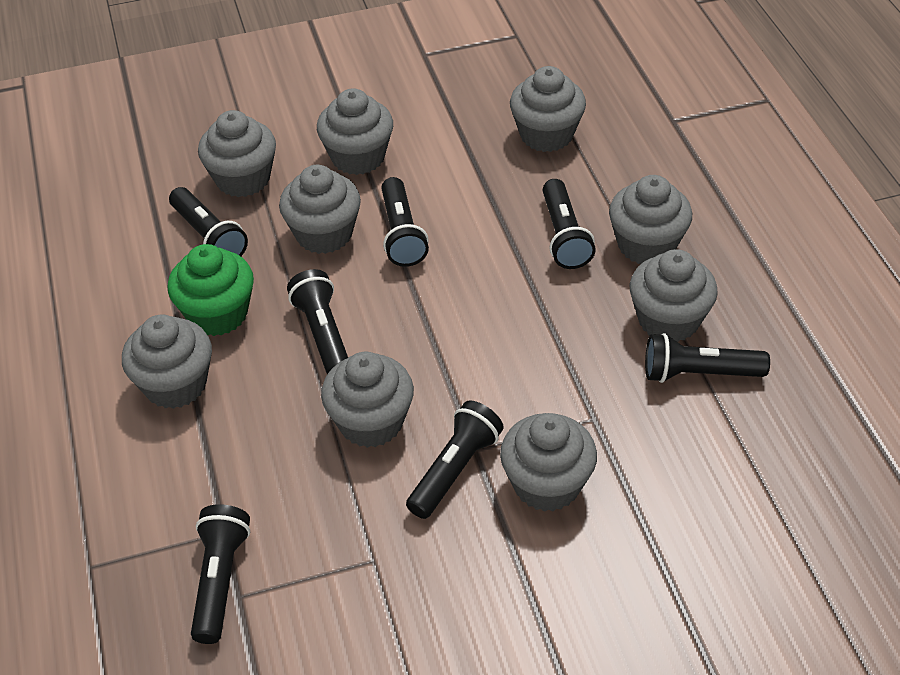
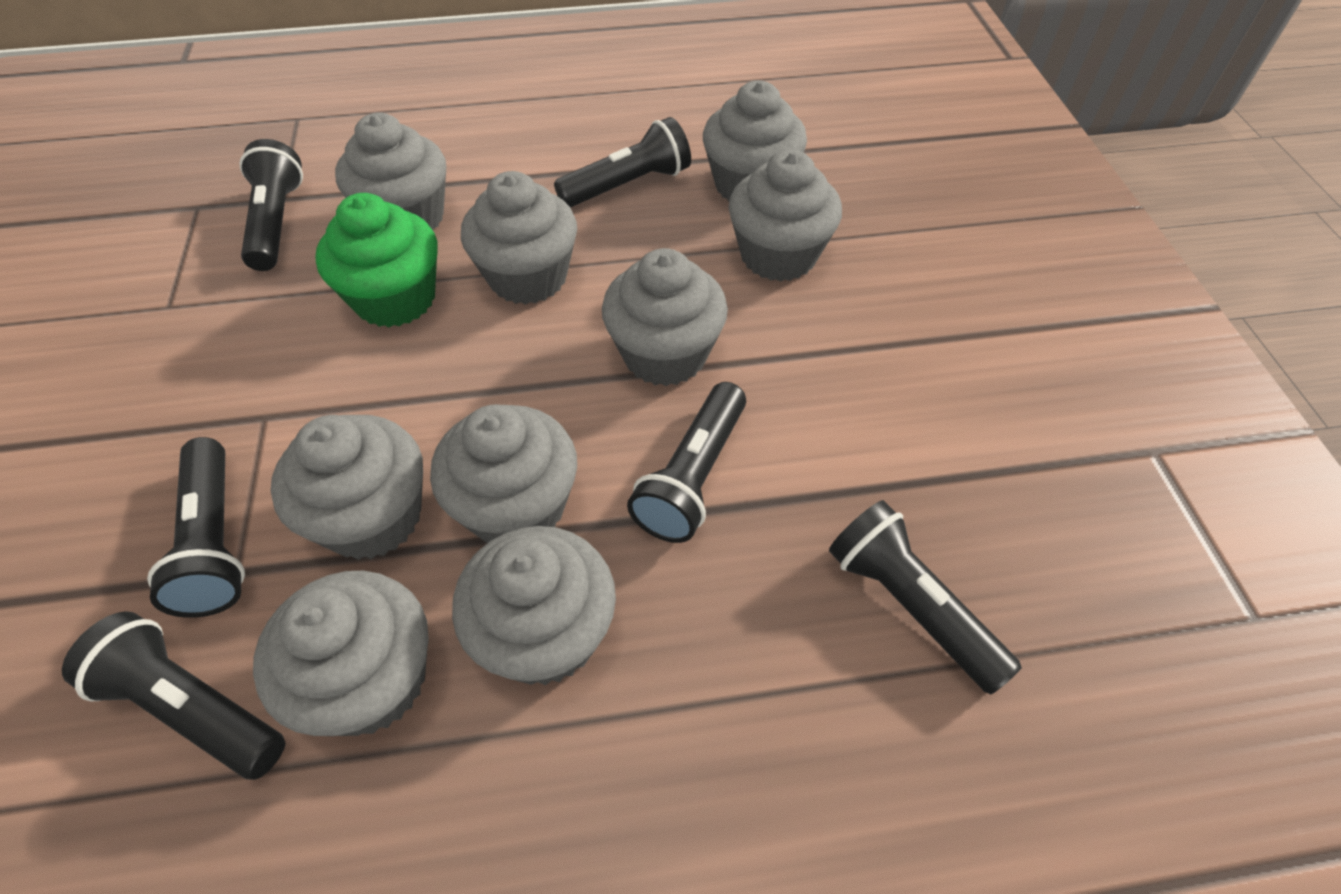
black flashlight: 7 -> 6

